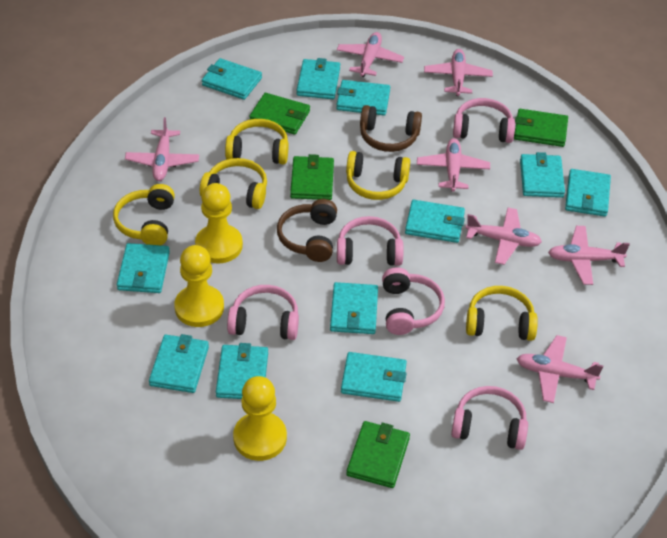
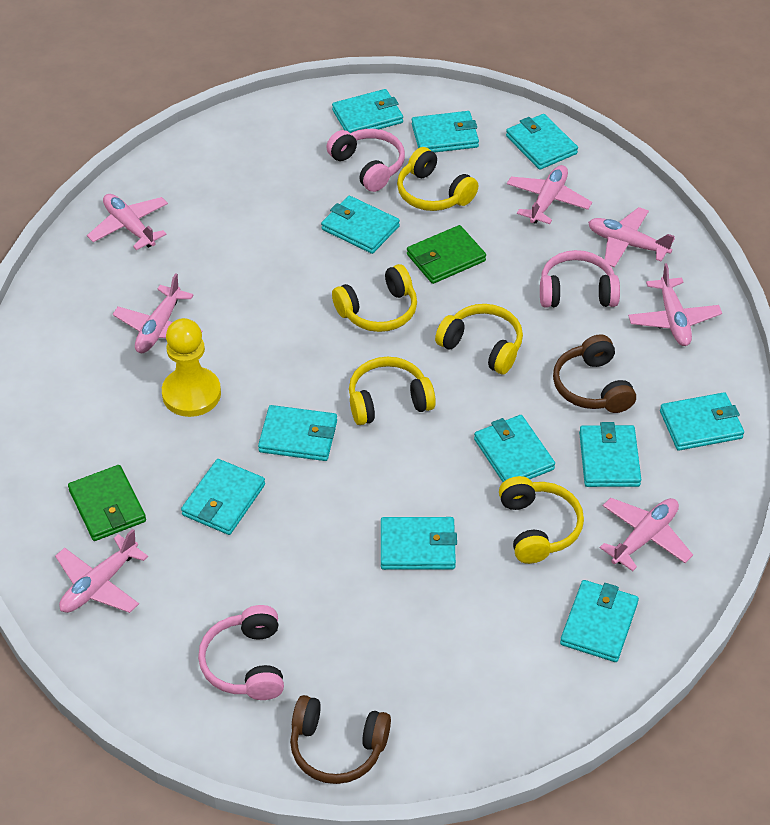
green wallet: 4 -> 2
pink headphones: 5 -> 3
yellow pawn: 3 -> 1

